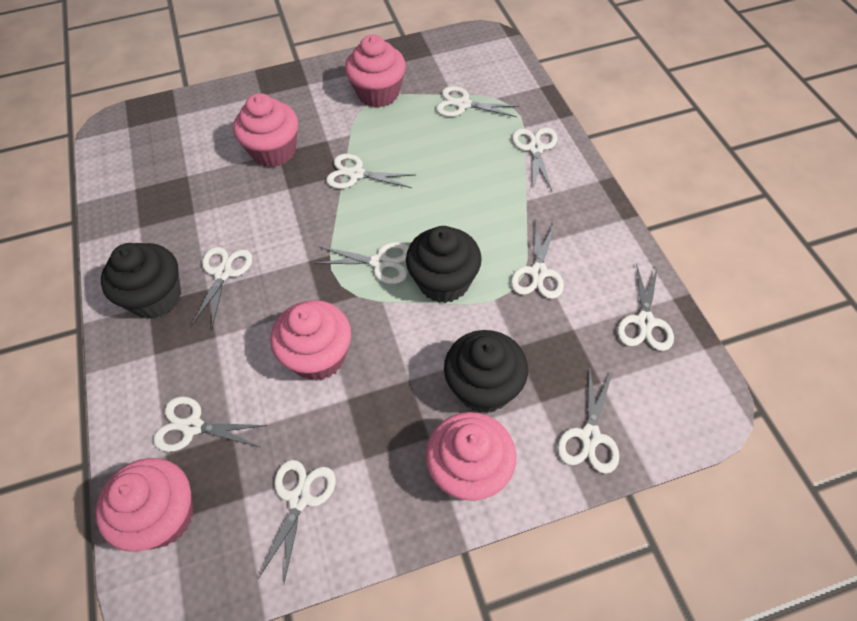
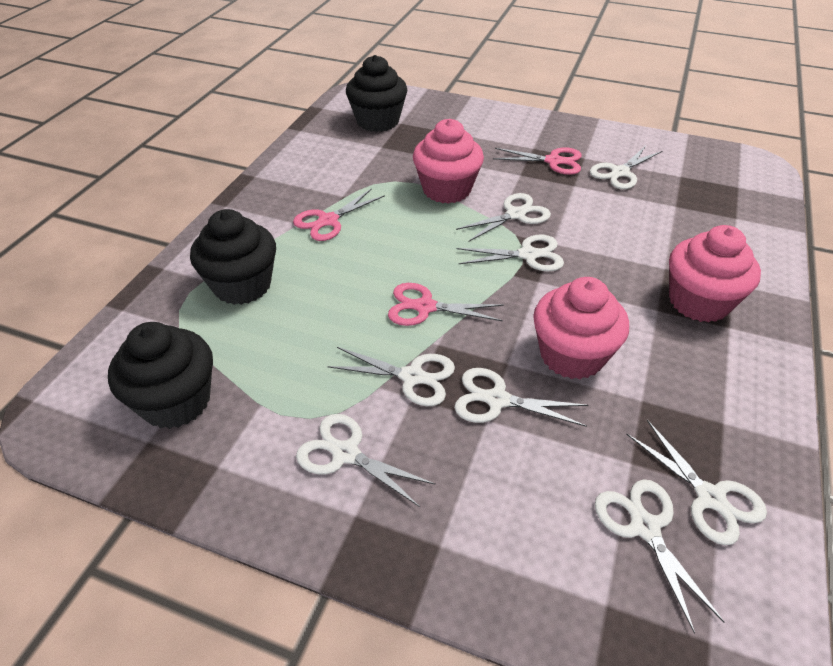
pink cupcake: 5 -> 3
pink scissors: 0 -> 3
white scissors: 10 -> 8

